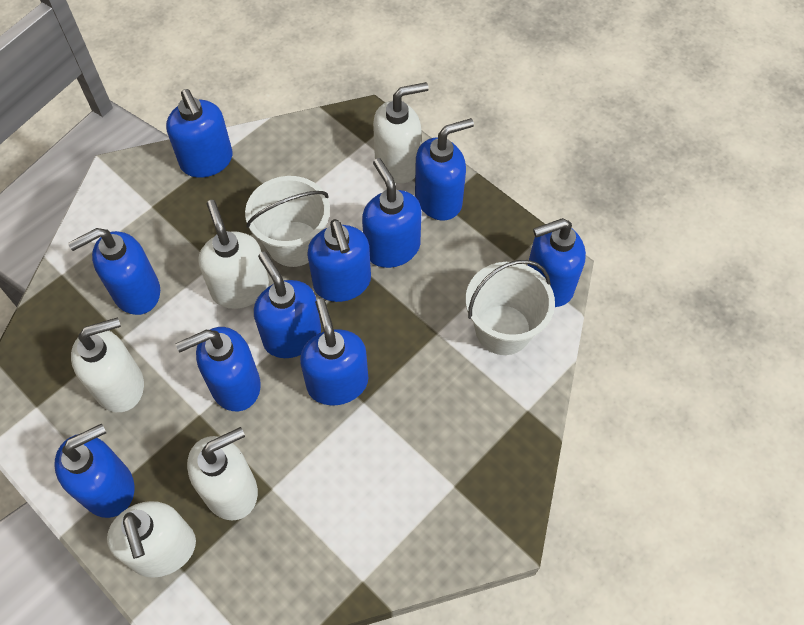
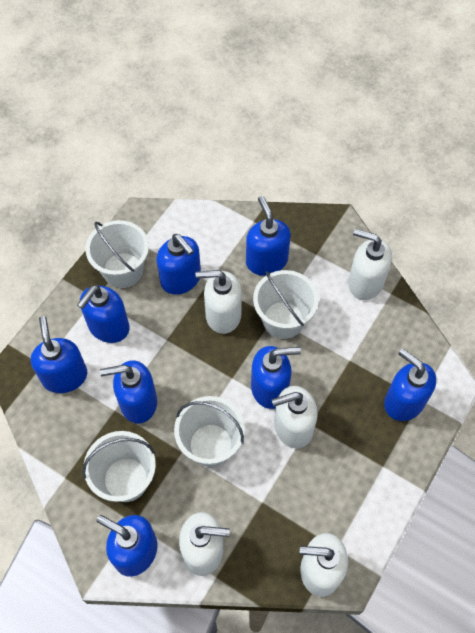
blue soap dispenser: 10 -> 8
white bucket: 2 -> 4

